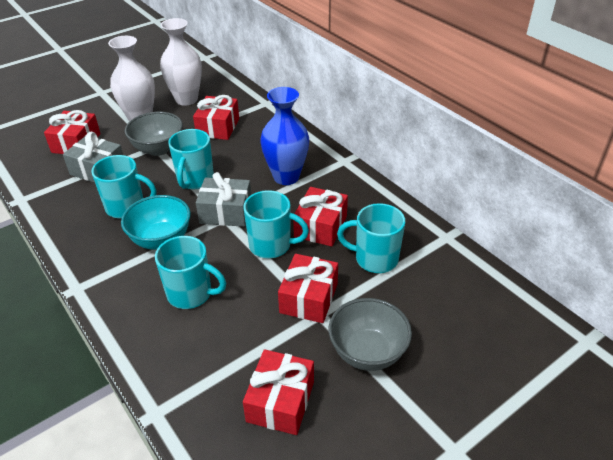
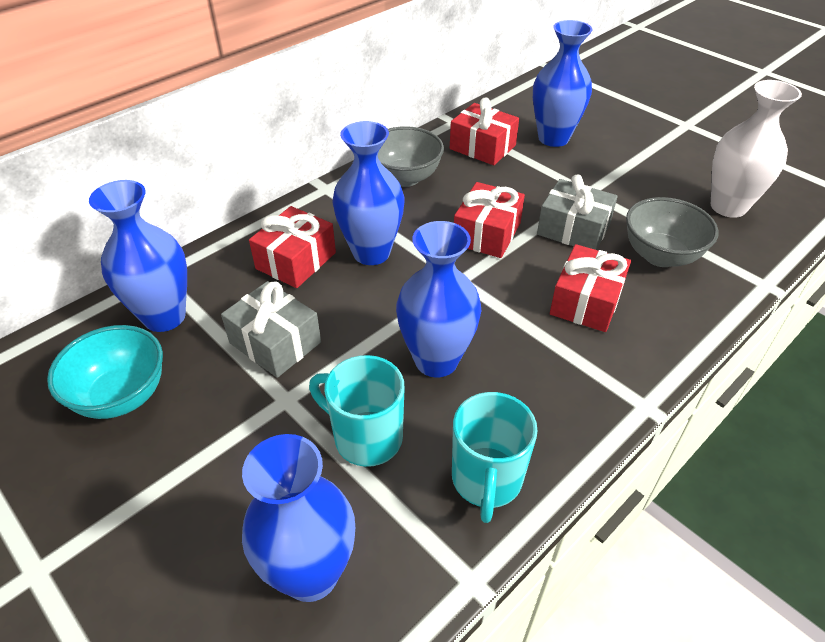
blue vase: 1 -> 5
red gift: 5 -> 4
turquoise mug: 5 -> 2
white vase: 2 -> 1

